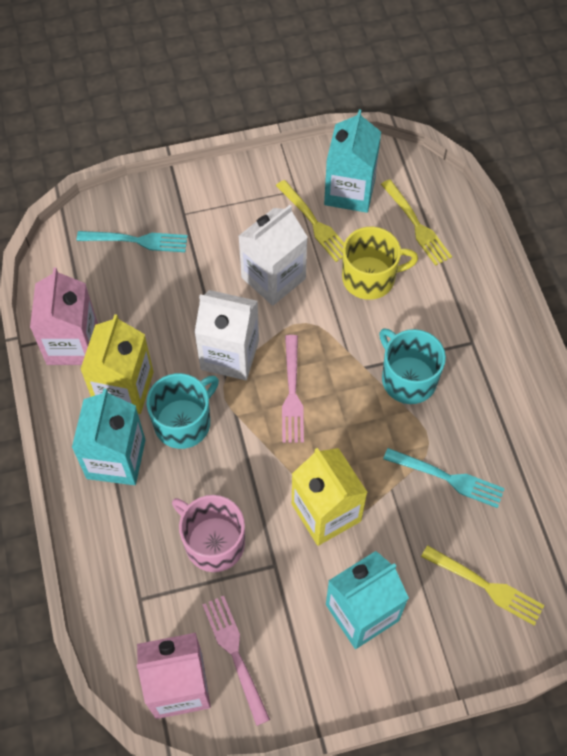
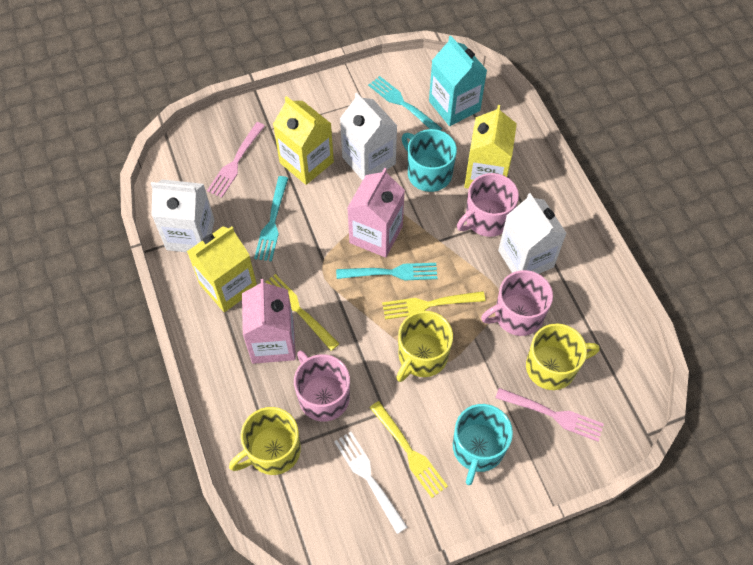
pink mug: 1 -> 3
turquoise carton: 3 -> 1
turquoise fork: 2 -> 3
white carton: 2 -> 3
white fork: 0 -> 1
yellow carton: 2 -> 3
yellow mug: 1 -> 3

